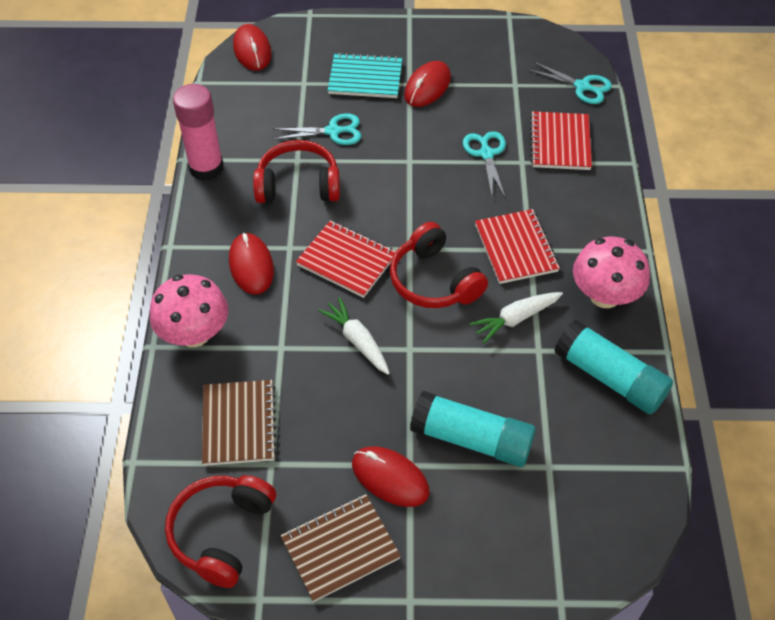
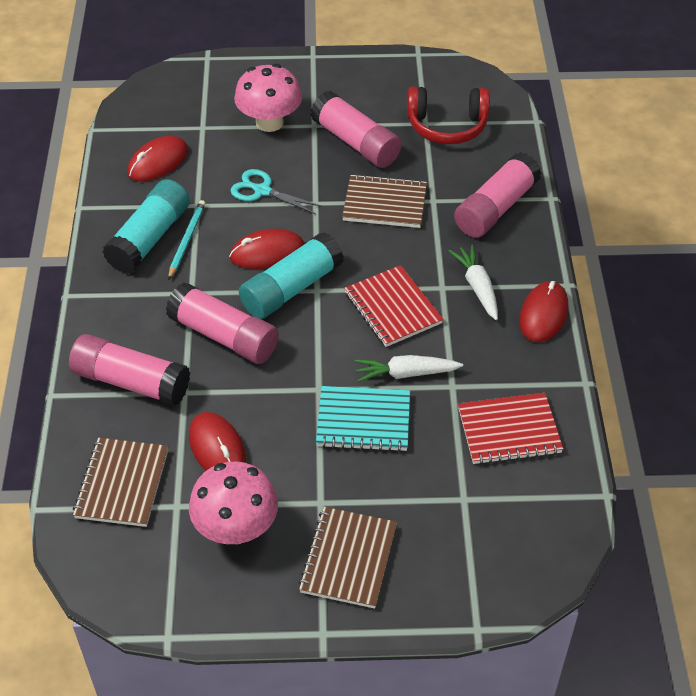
brown notebook: 2 -> 3
pink glue stick: 1 -> 4
red headphones: 3 -> 1
red notebook: 3 -> 2
turquoise pencil: 0 -> 1
turquoise scissors: 3 -> 1

